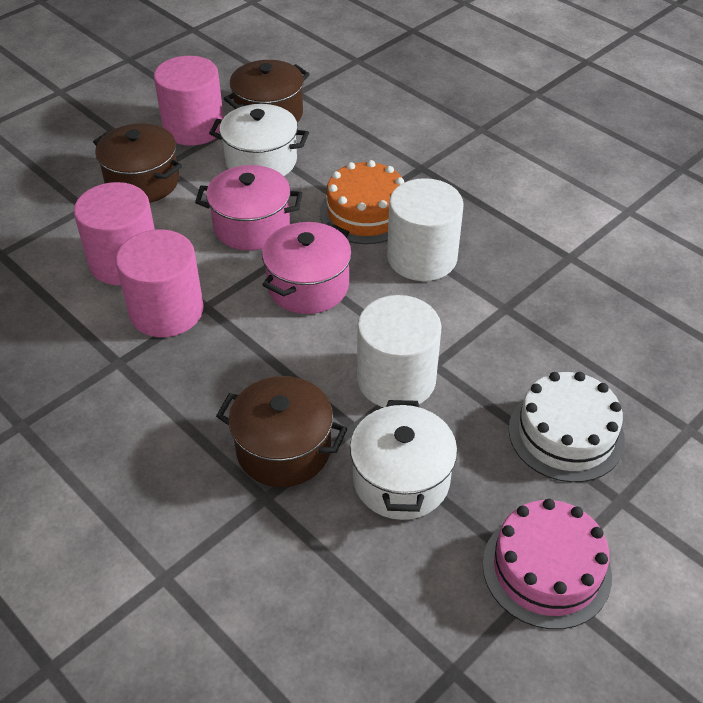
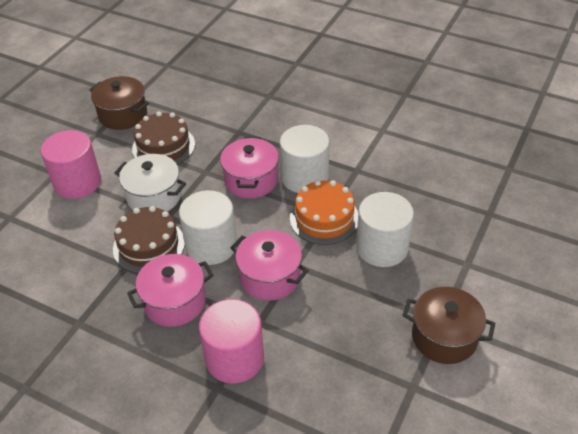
brown cake: 0 -> 2
brown pot: 3 -> 2
pink cake: 1 -> 0
pink cylinder: 3 -> 2
pink pot: 2 -> 3
white cake: 1 -> 0
white cylinder: 2 -> 3
white pot: 2 -> 1

